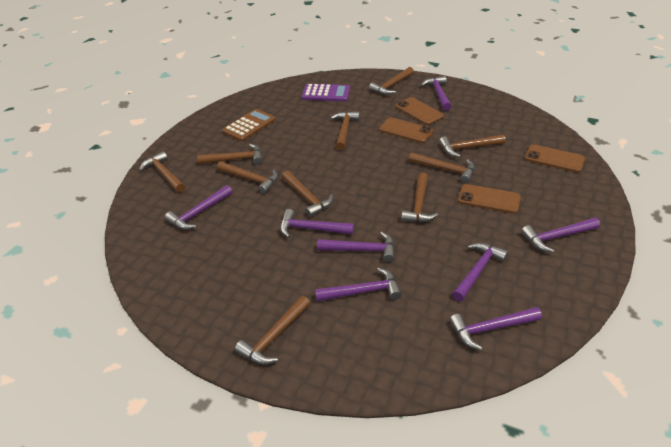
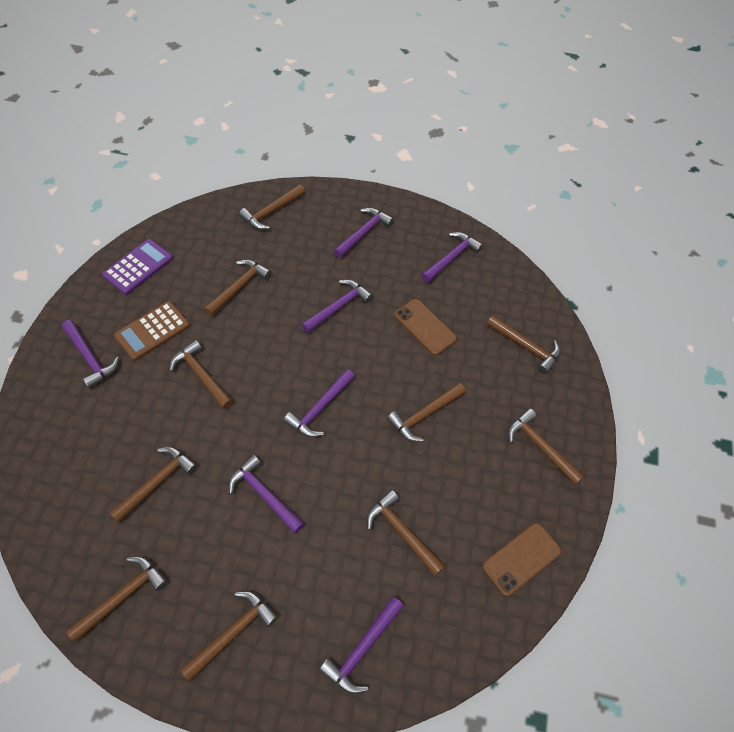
brown phone: 4 -> 2
purple hammer: 8 -> 7

